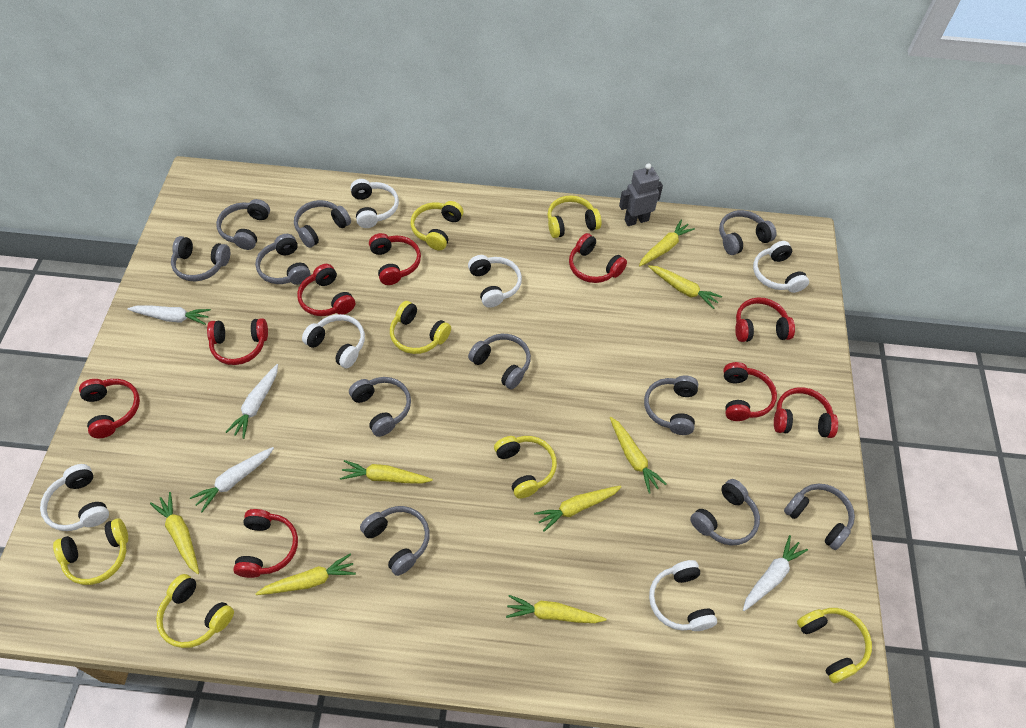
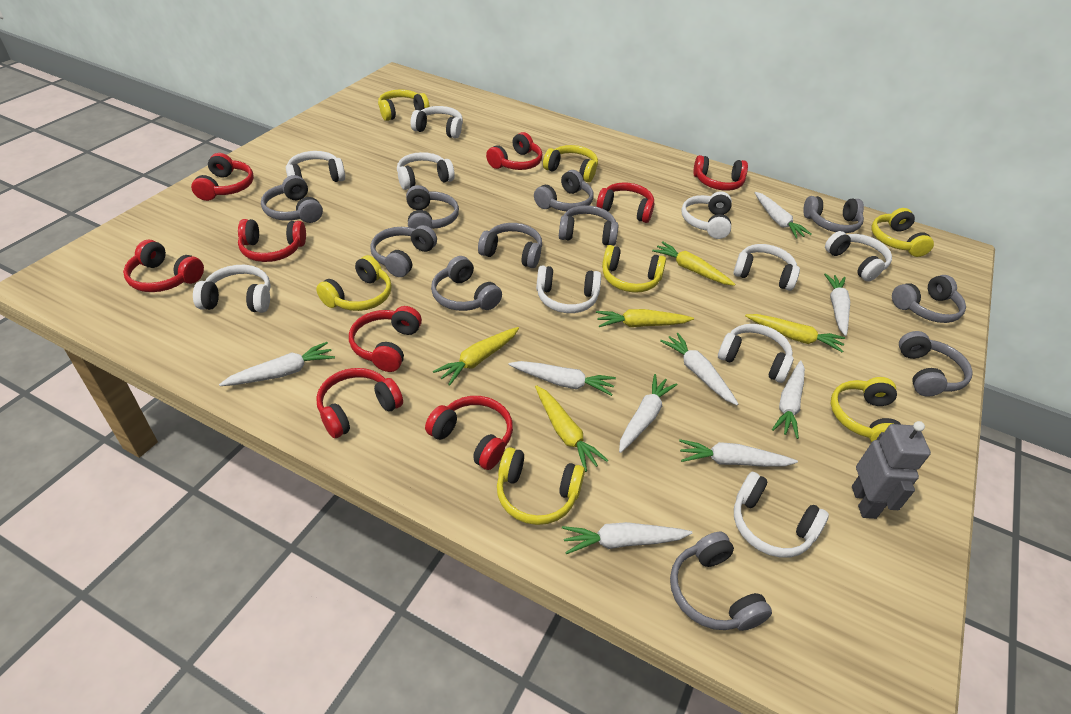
white carrot: 4 -> 9
white headphones: 6 -> 10
yellow carrot: 8 -> 5

